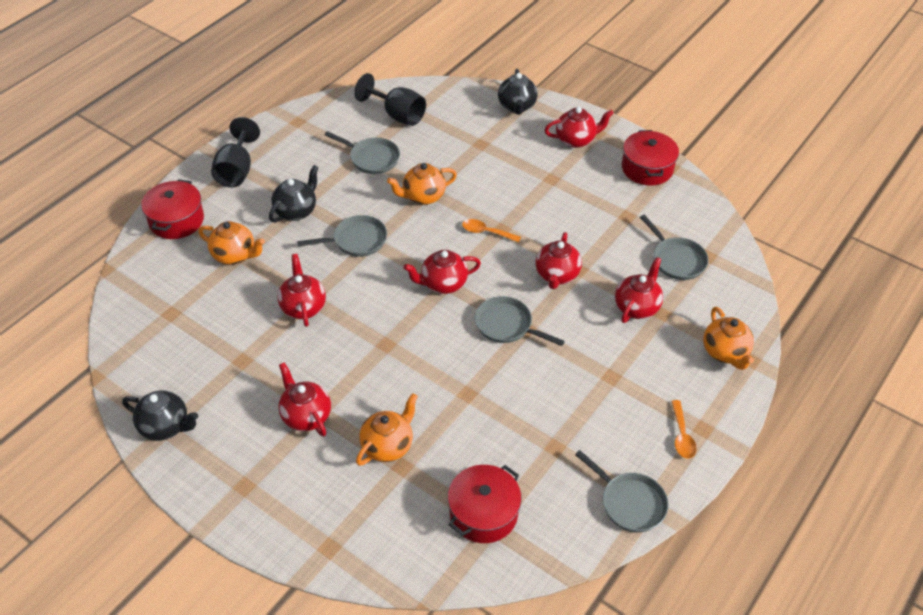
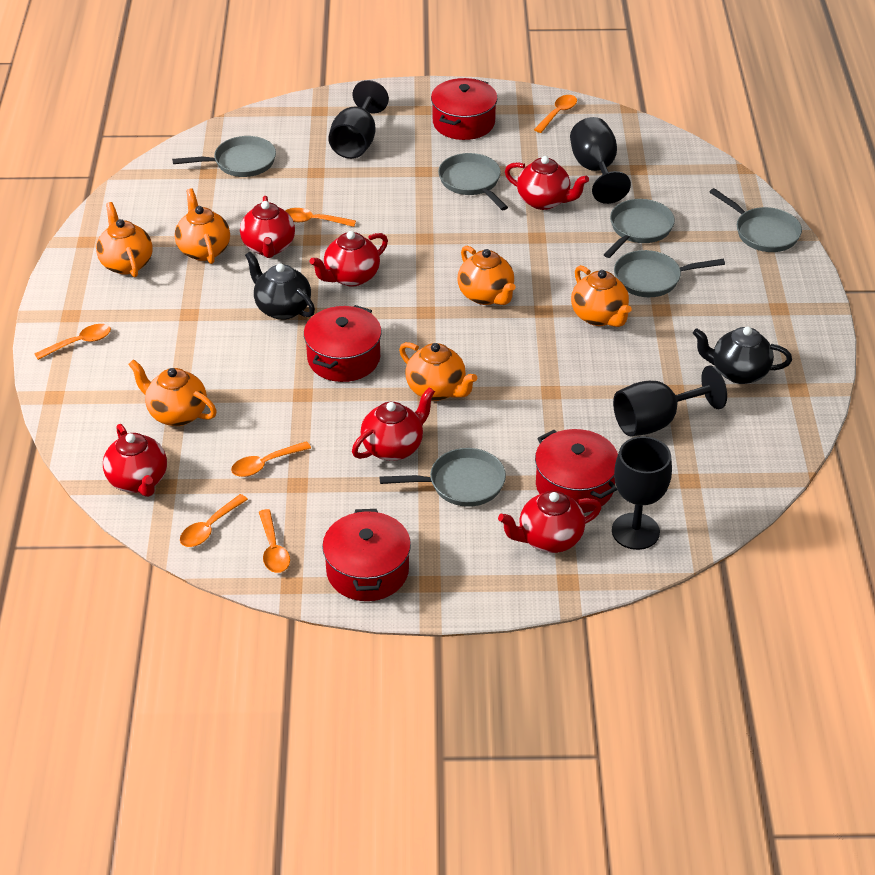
black goblet: 2 -> 4
black teapot: 3 -> 2
grey pan: 5 -> 6
orange spoon: 2 -> 6
orange teapot: 4 -> 6
red pot: 3 -> 4

